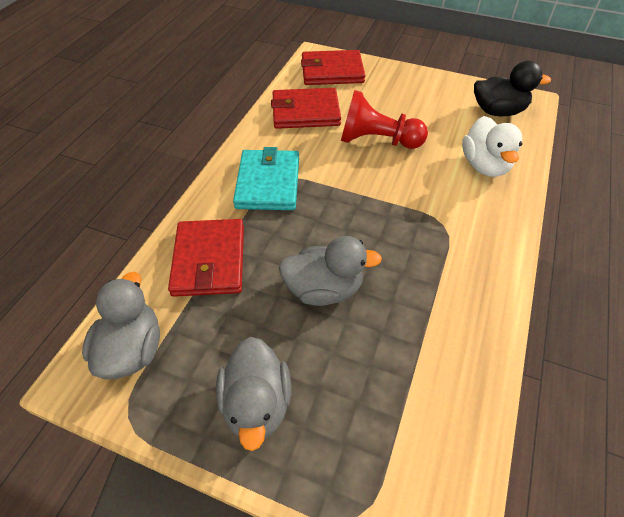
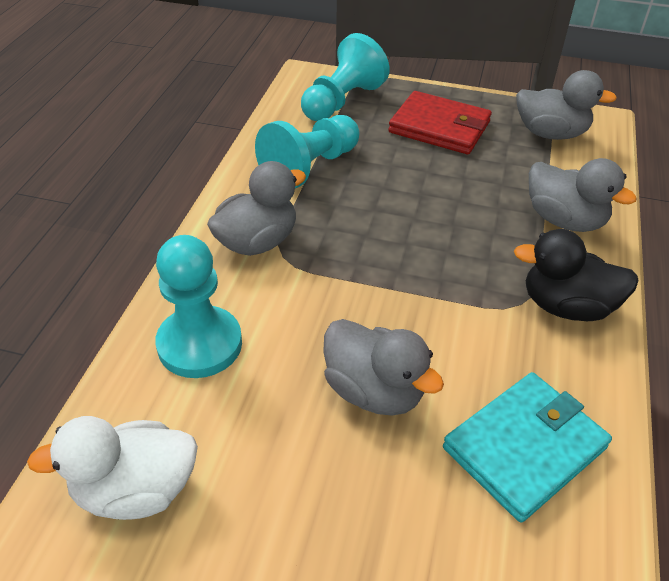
grey duck: 3 -> 4
red pawn: 1 -> 0
red wallet: 3 -> 1
turquoise pawn: 0 -> 3

